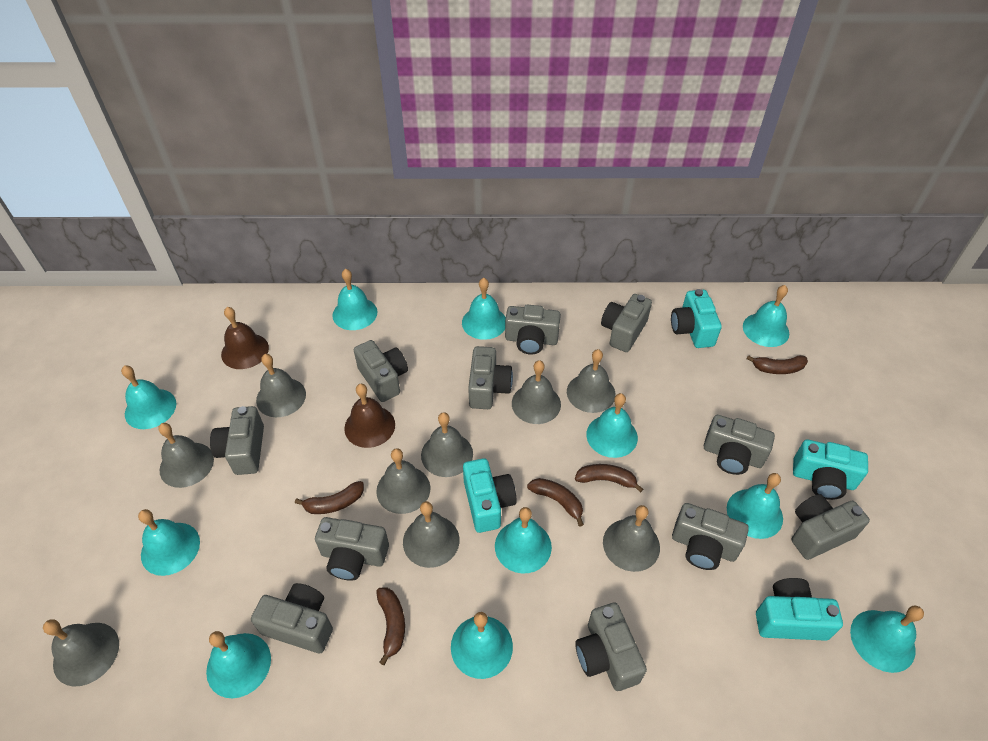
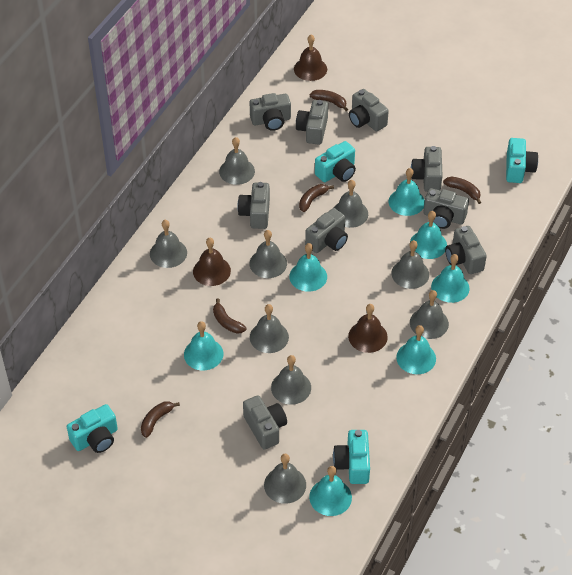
brown bell: 2 -> 3
grey camera: 11 -> 9
turquoise bell: 11 -> 7

